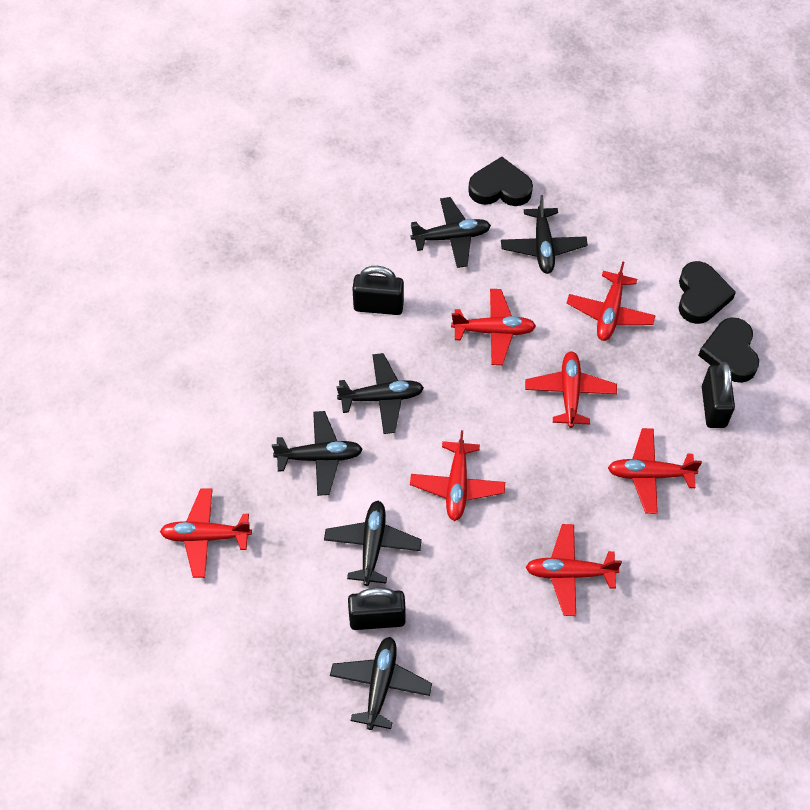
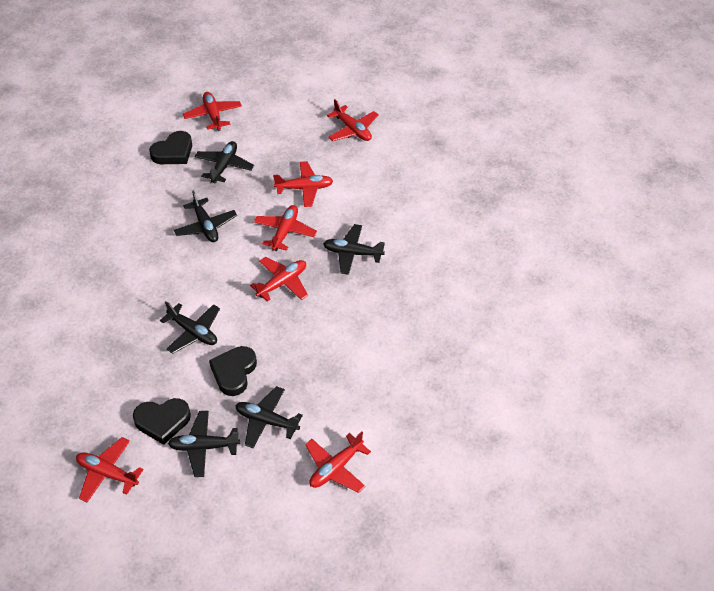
black padlock: 3 -> 0

